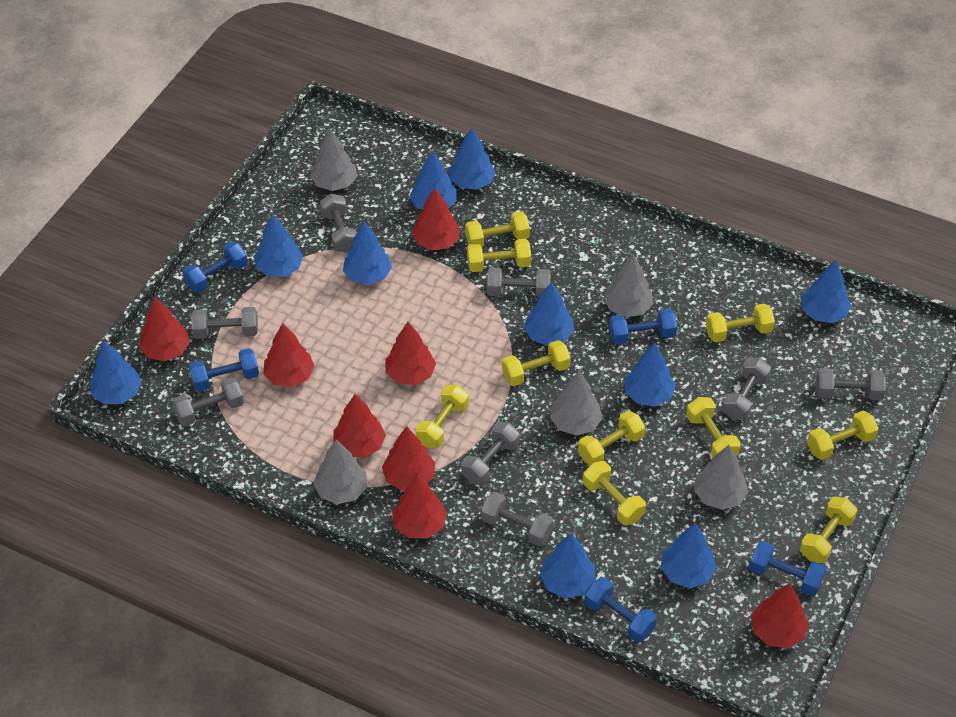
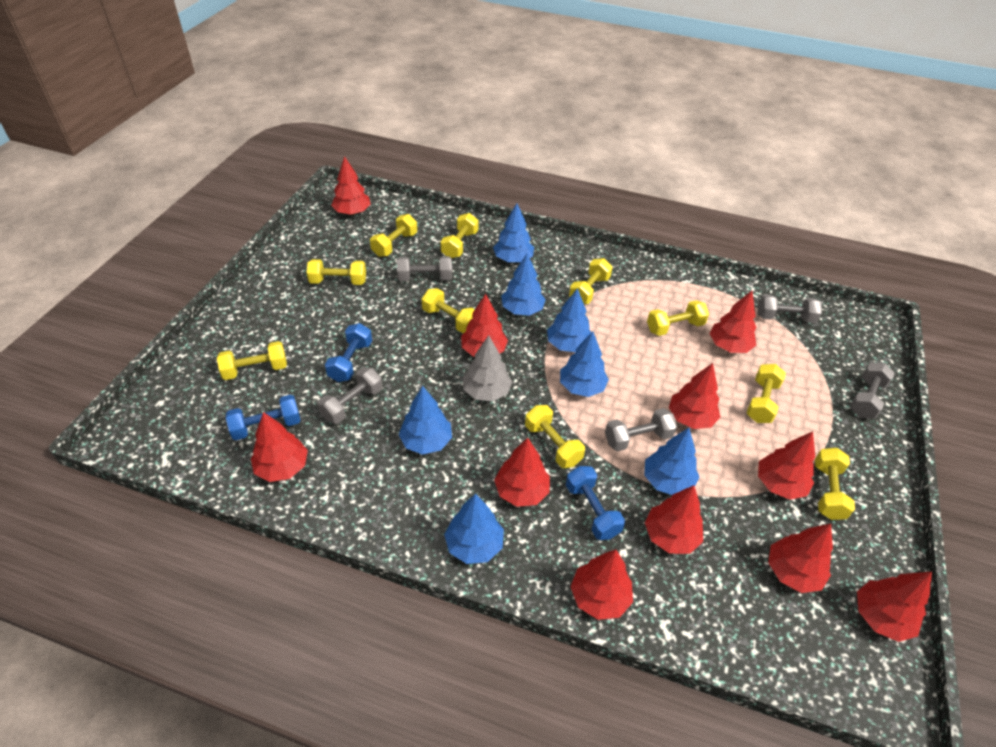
blue dumbbell: 5 -> 3
blue tree: 10 -> 7
grey dumbbell: 8 -> 5
grey tree: 5 -> 1
red tree: 8 -> 11

